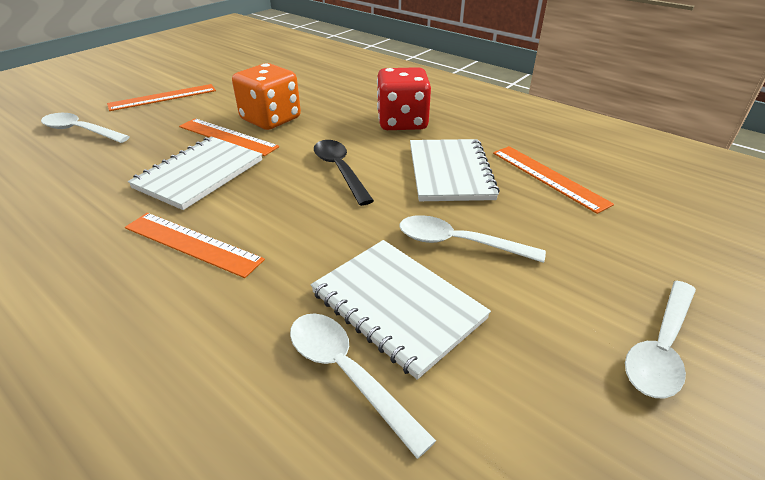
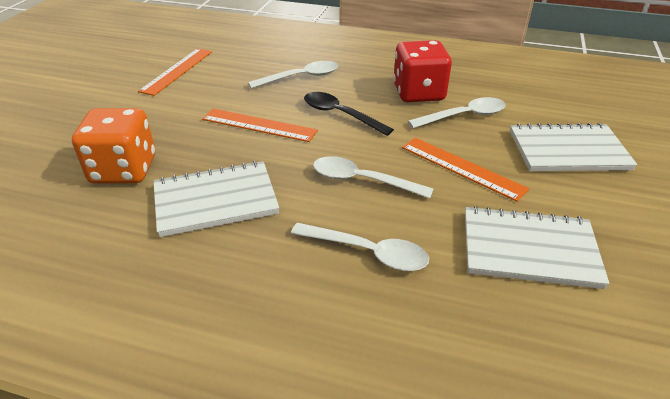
orange ruler: 4 -> 3

